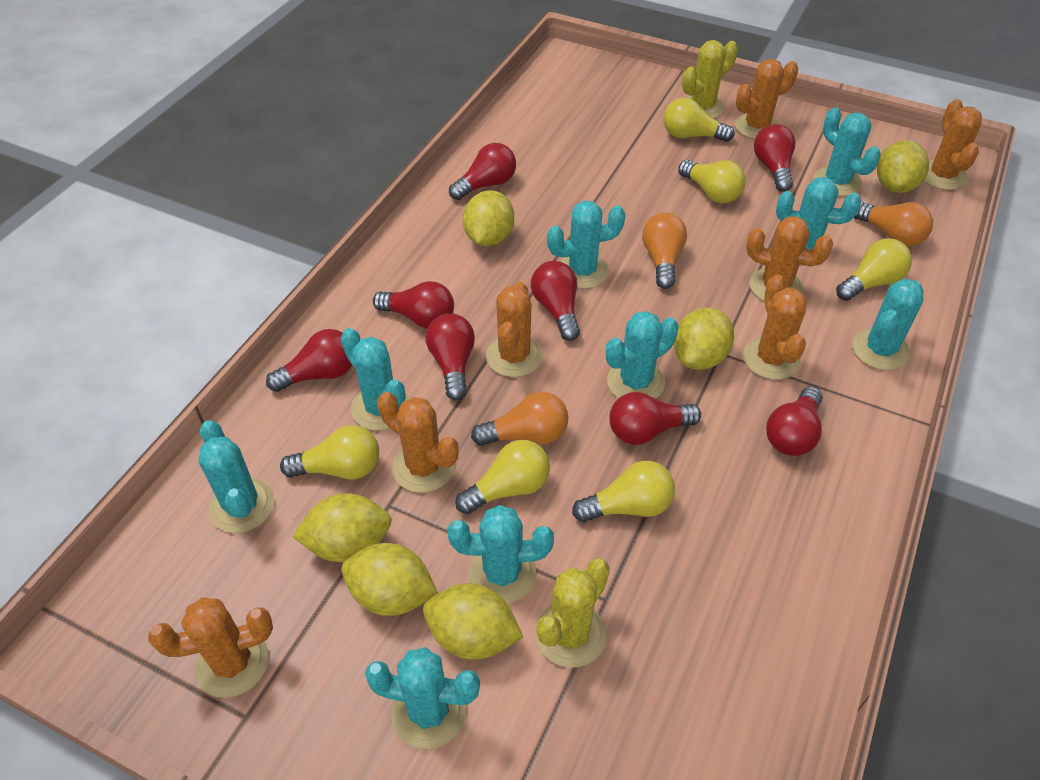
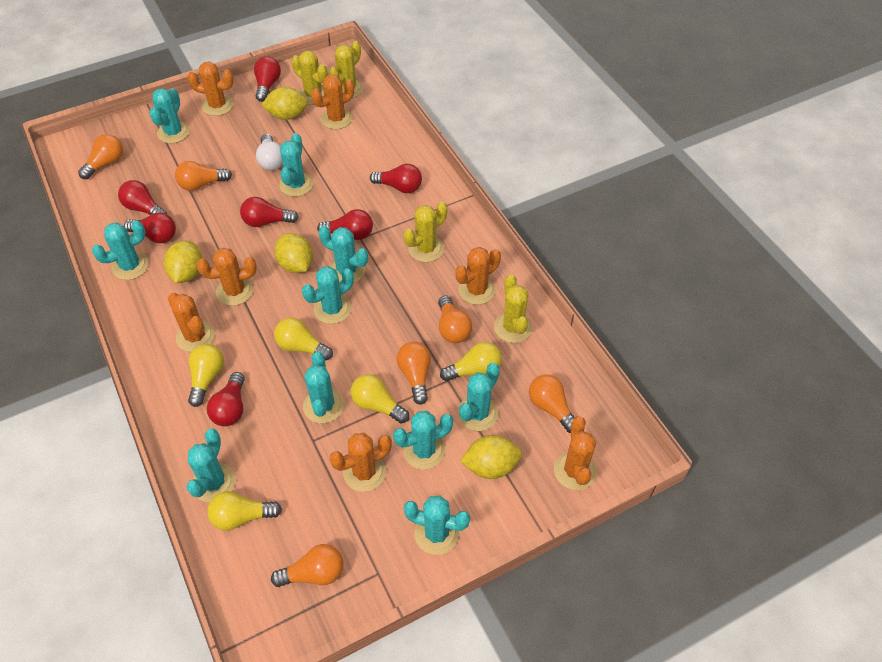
orange light bulb: 3 -> 6
red light bulb: 8 -> 7
turquoise cactus: 9 -> 10
white light bulb: 0 -> 1
yellow cactus: 2 -> 4
yellow lemon: 6 -> 4
yellow light bulb: 6 -> 5

